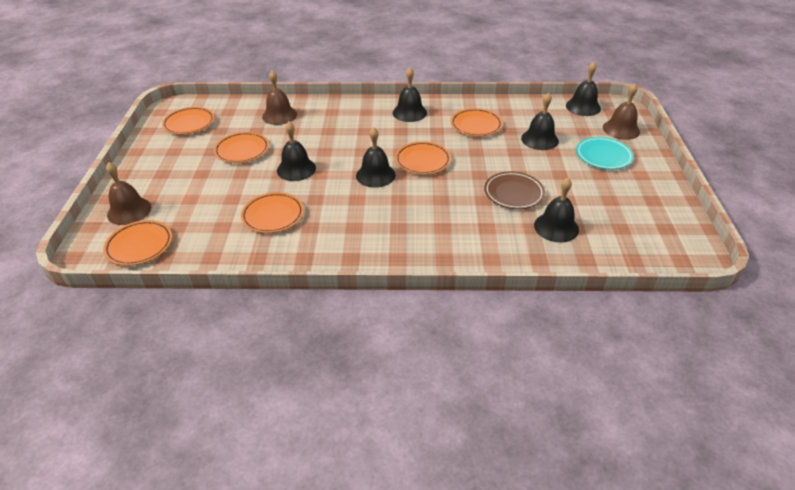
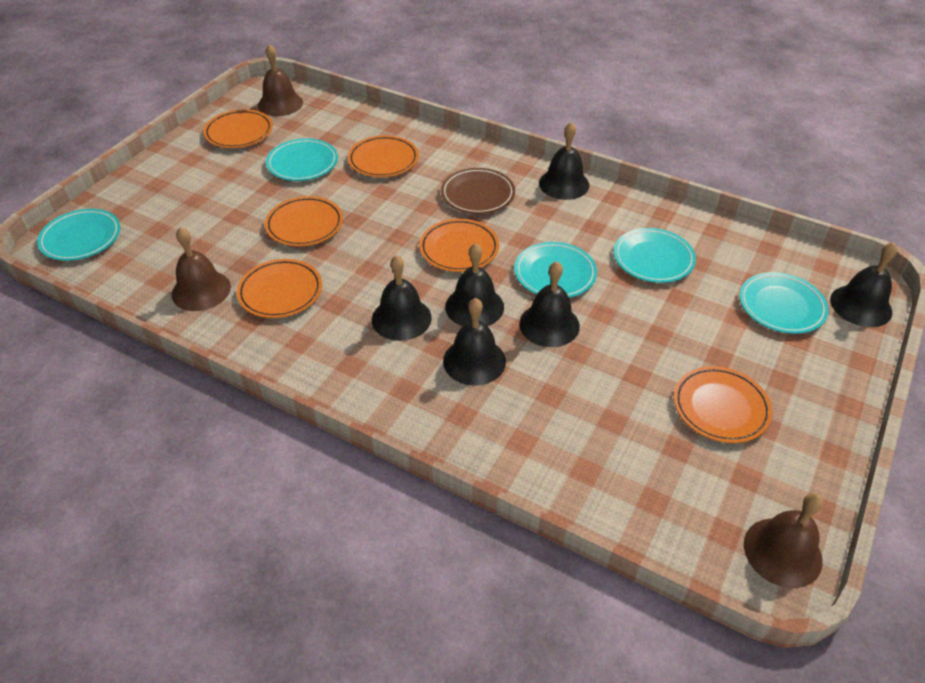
turquoise plate: 1 -> 5

